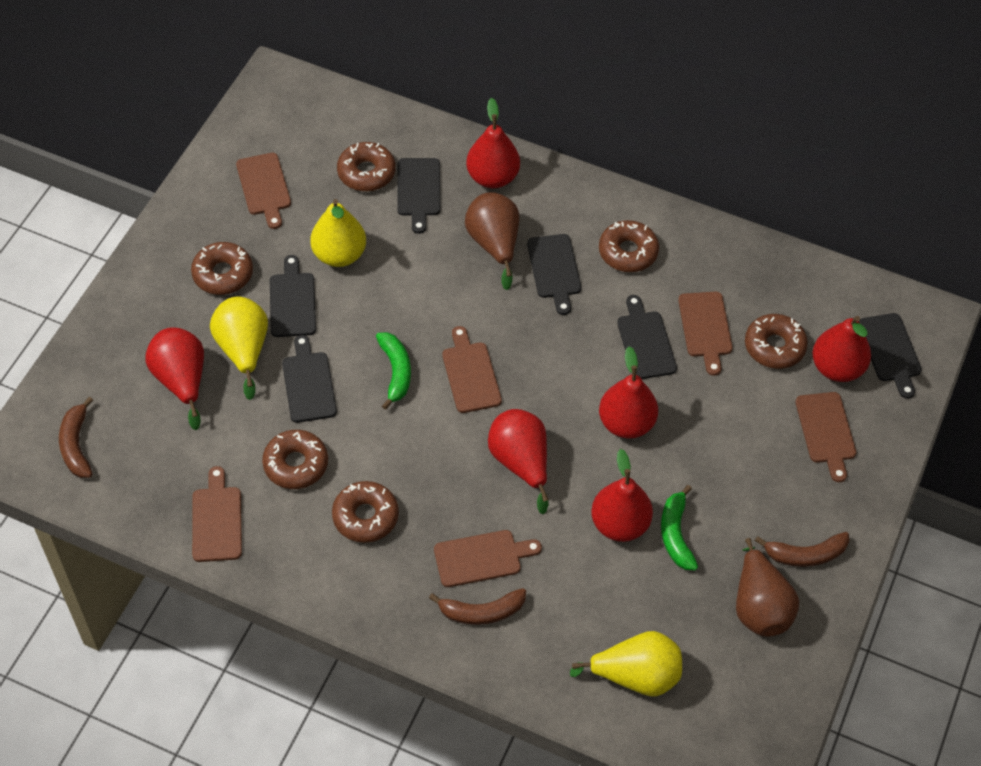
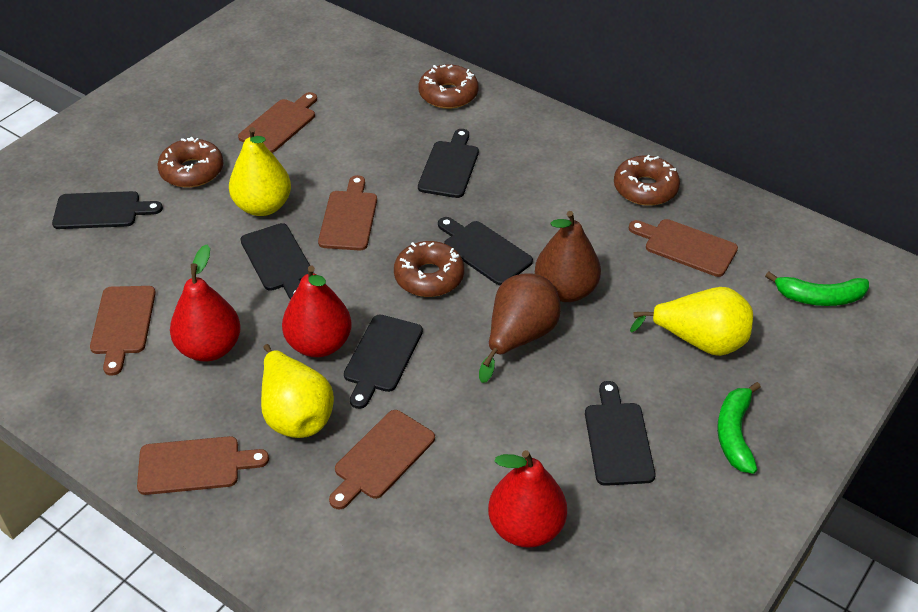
brown banana: 3 -> 0
brown donut: 6 -> 4
red pear: 6 -> 3

